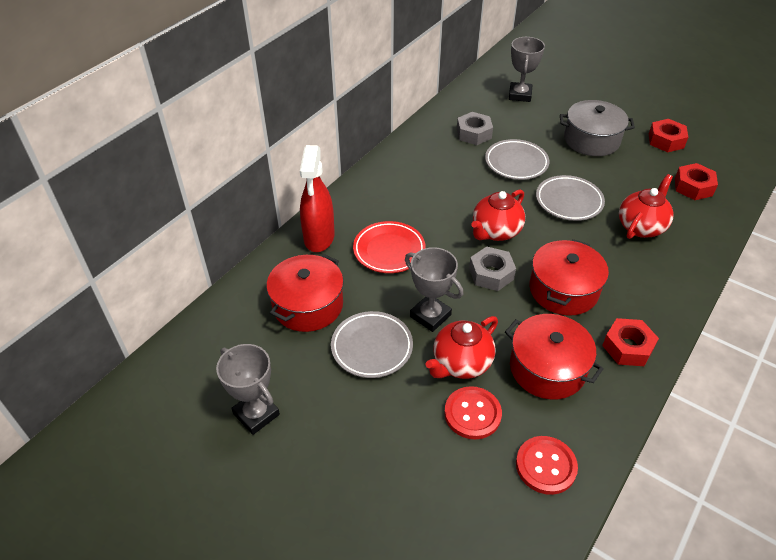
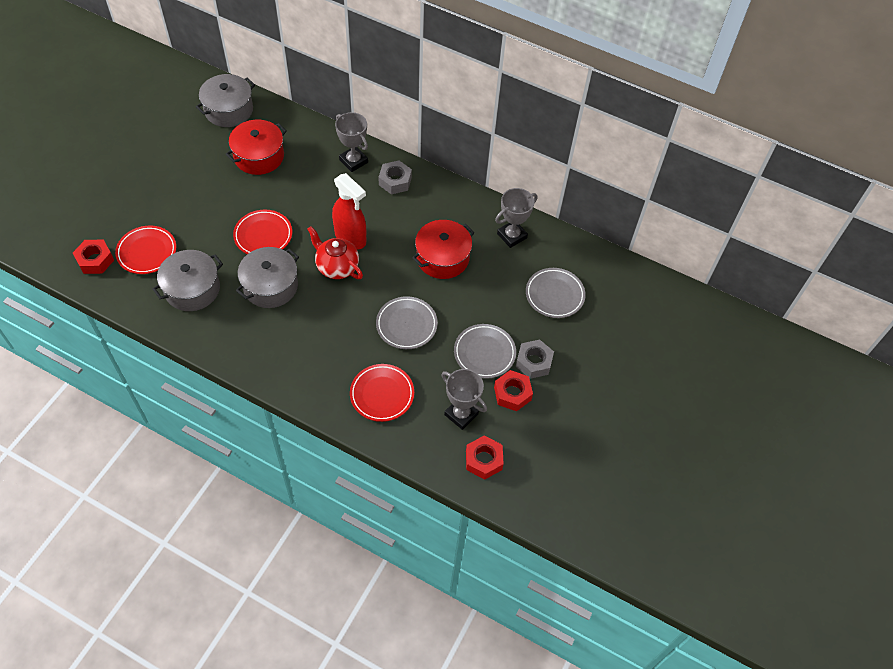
grey pot: 1 -> 3
red button: 2 -> 0
red plate: 1 -> 3
red pot: 3 -> 2
red teapot: 3 -> 1

